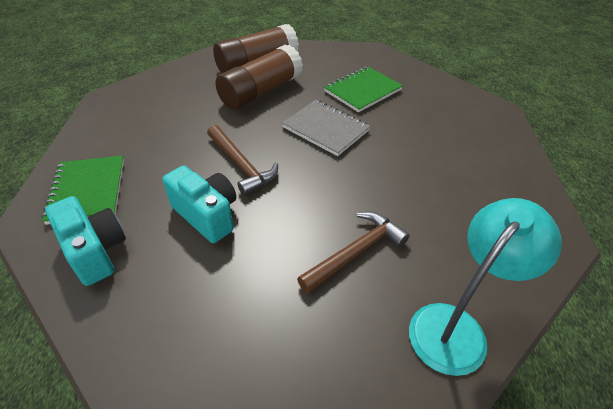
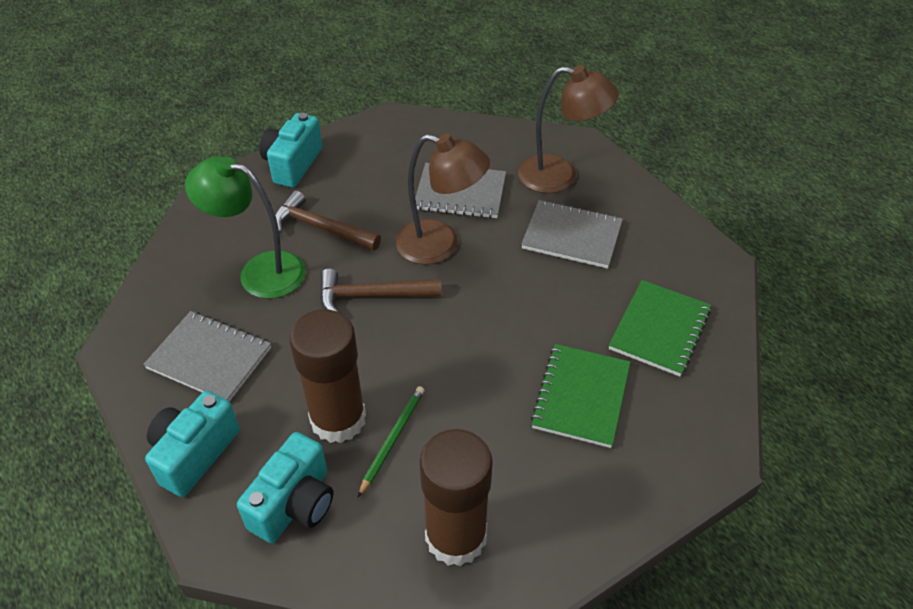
brown lamp: 0 -> 2
green lamp: 0 -> 1
green pencil: 0 -> 1
grey notebook: 1 -> 3
turquoise camera: 2 -> 3
turquoise lamp: 1 -> 0

